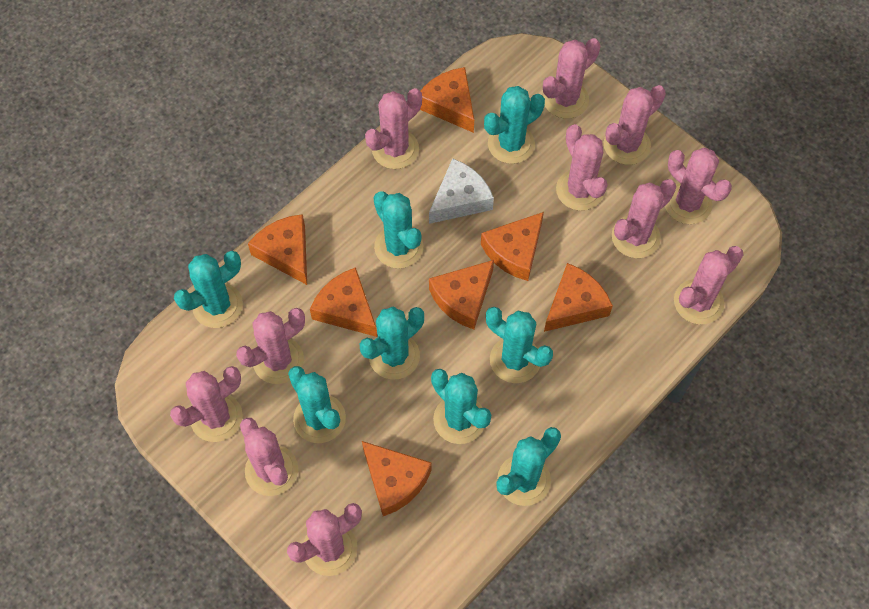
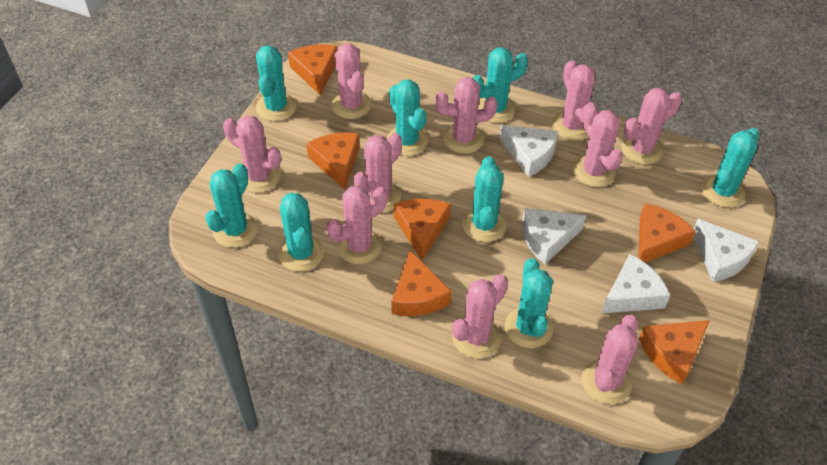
orange cheese: 7 -> 6
pink cactus: 11 -> 10
white cheese: 1 -> 4

